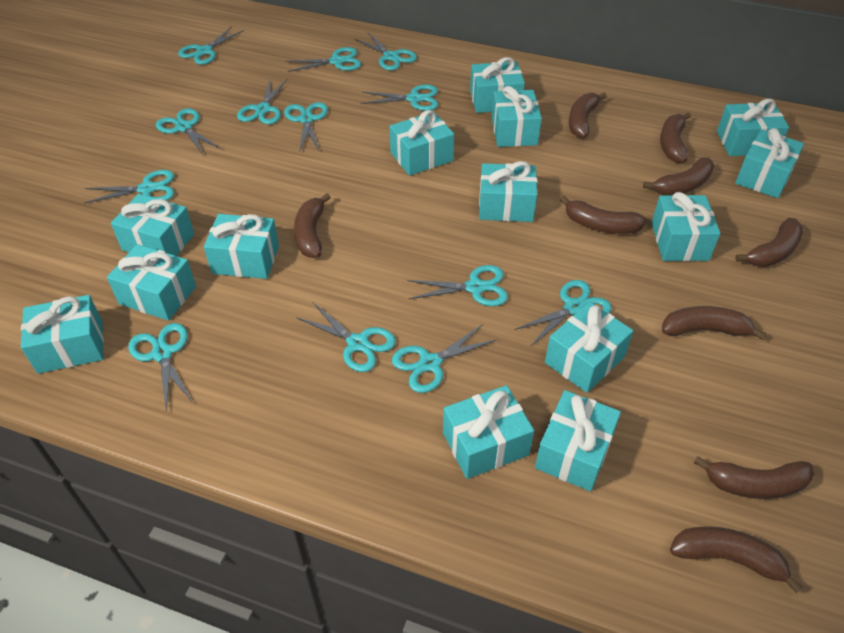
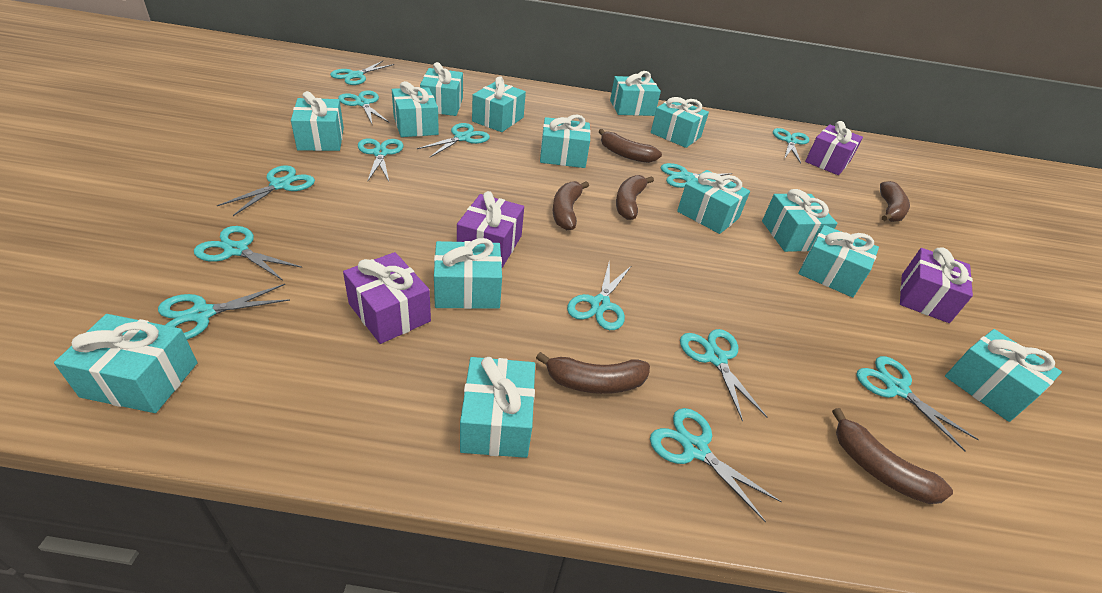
brown banana: 9 -> 6
purple gift: 0 -> 4

